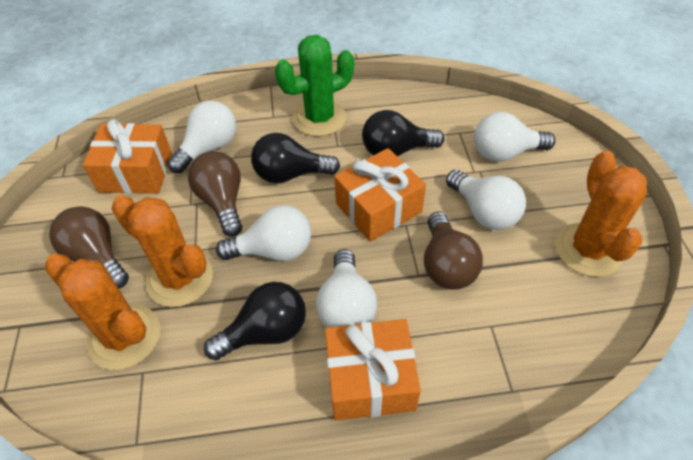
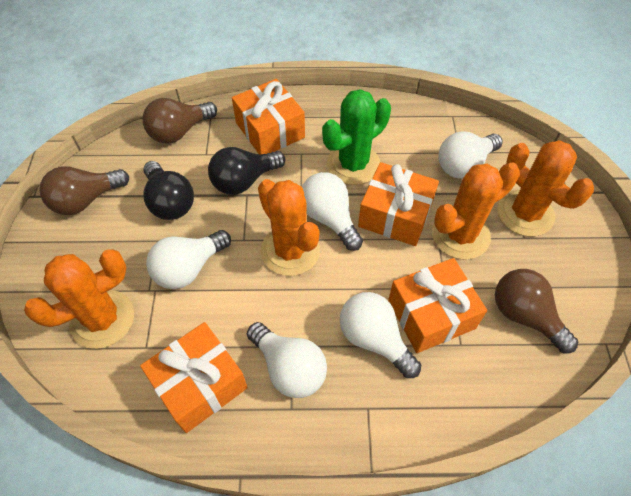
black light bulb: 3 -> 2
orange cactus: 3 -> 4
orange gift: 3 -> 4

